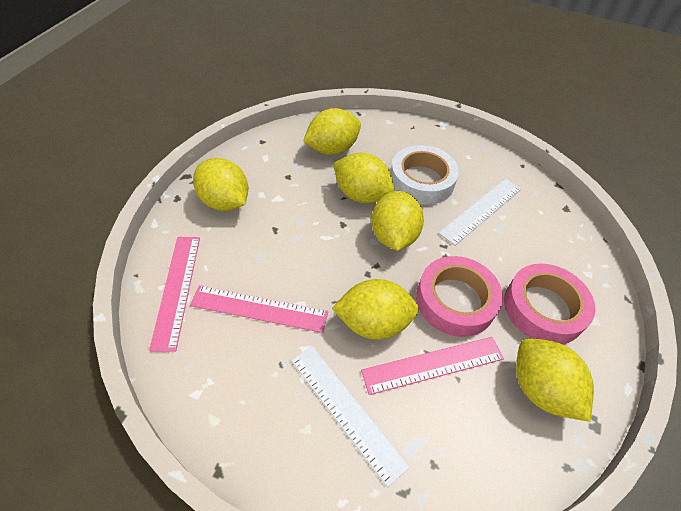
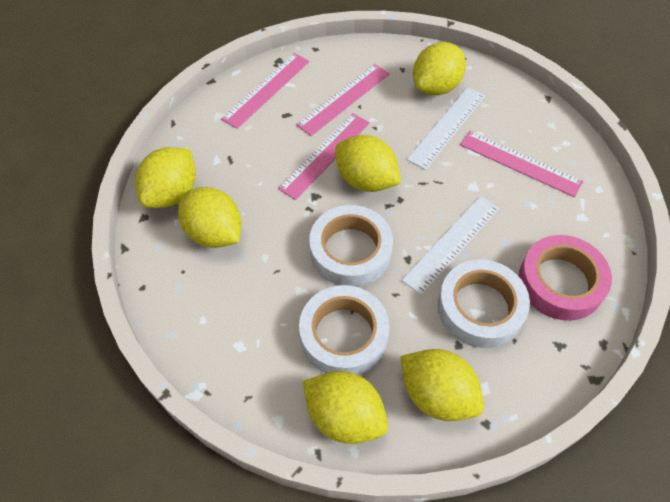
pink ruler: 3 -> 4
pink tape: 2 -> 1
white tape: 1 -> 3

